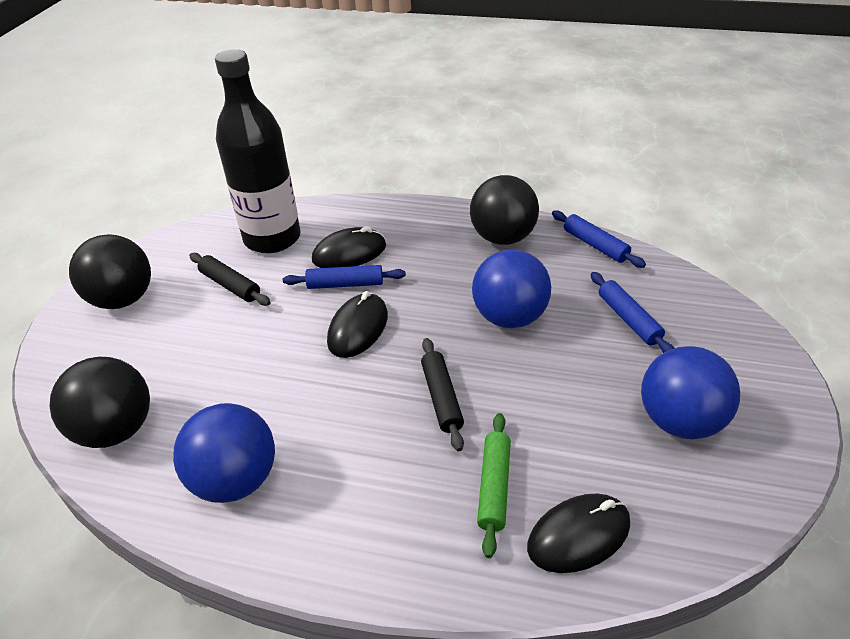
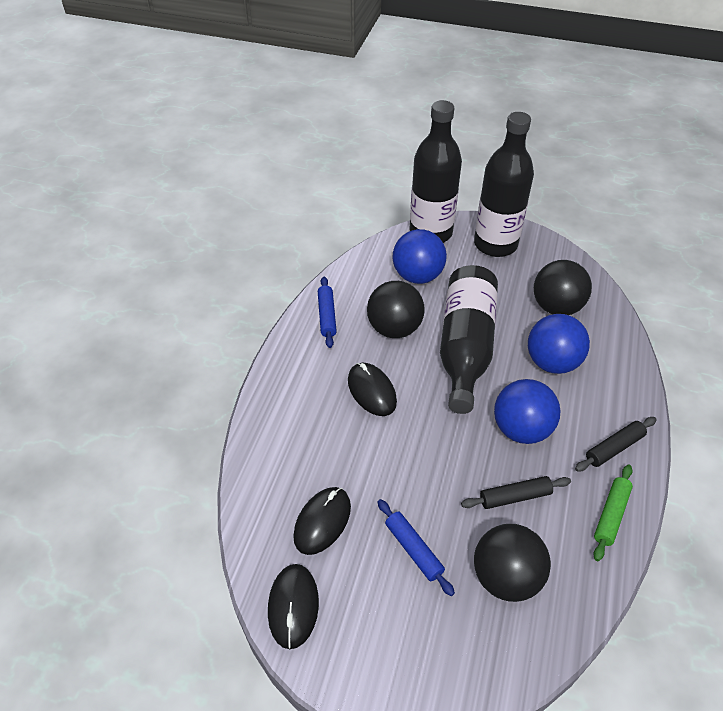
black bottle: 1 -> 3
blue rolling pin: 3 -> 2

